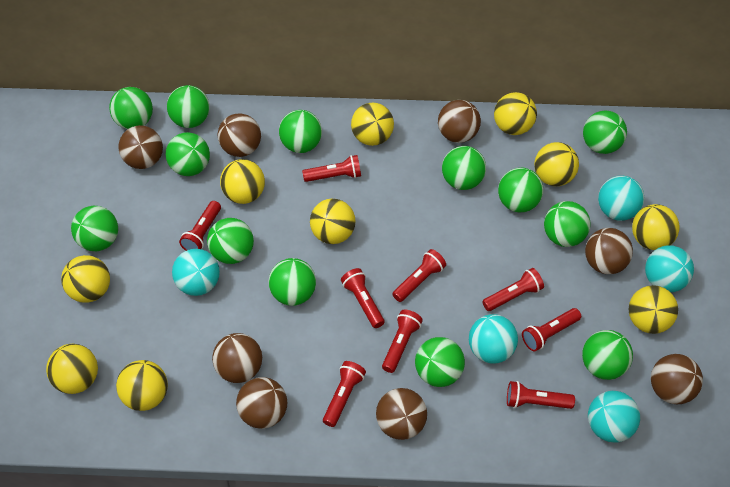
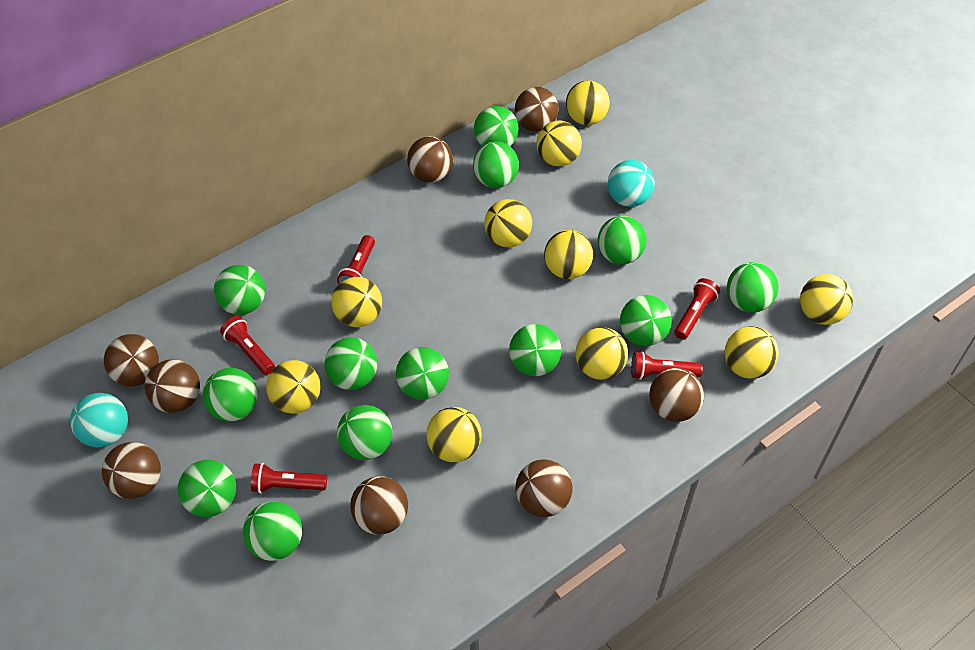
red flashlight: 9 -> 5
turquoise ball: 5 -> 2

